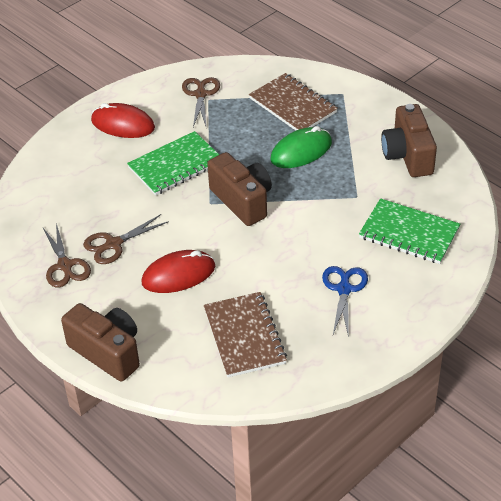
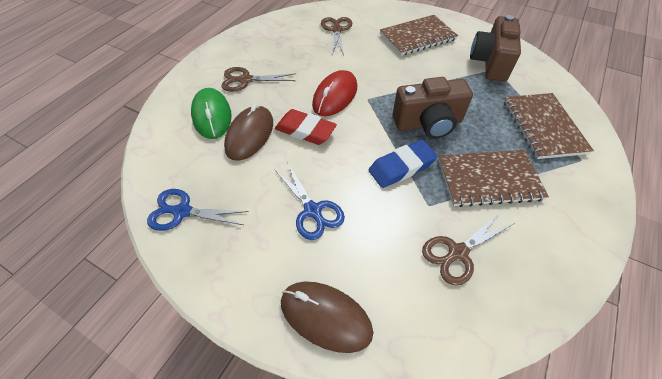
blue eraser: 0 -> 1
blue scissors: 1 -> 2
brown camera: 3 -> 2
brown mouse: 0 -> 2
brown notebook: 2 -> 3
green notebook: 2 -> 0
red eraser: 0 -> 1
red mouse: 2 -> 1

